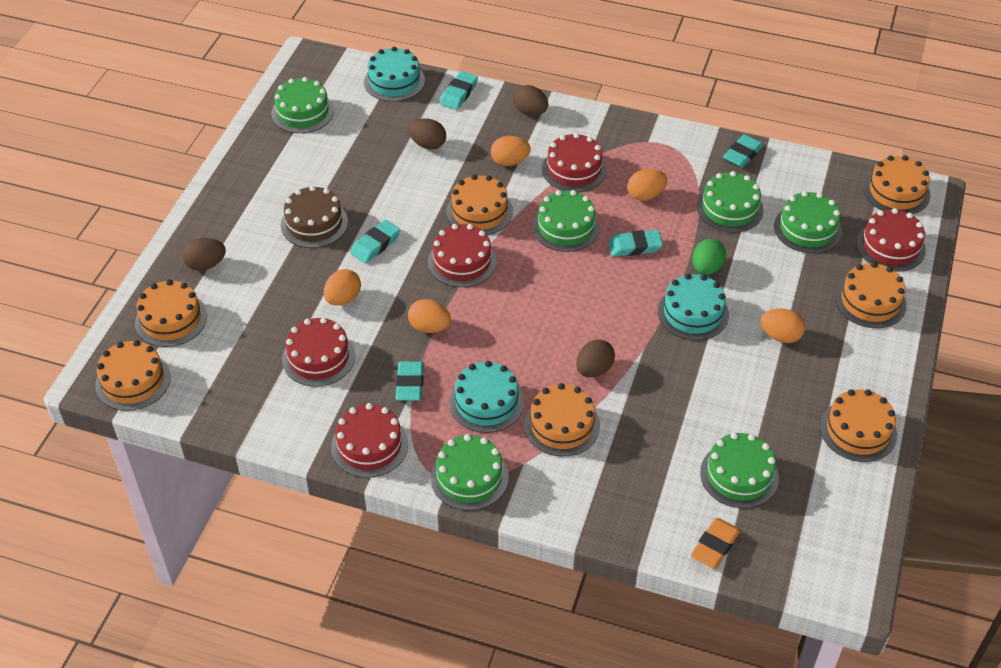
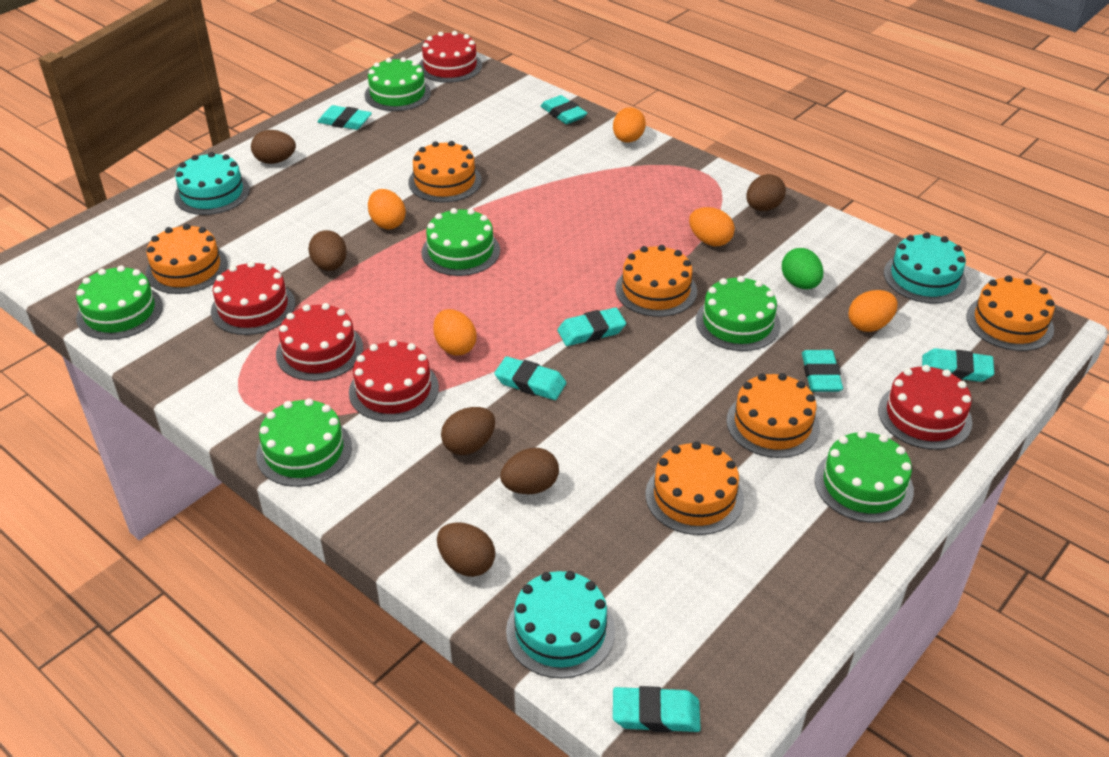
brown cake: 1 -> 0
brown egg: 4 -> 6
orange cake: 7 -> 6
orange eraser: 1 -> 0
turquoise eraser: 5 -> 7

